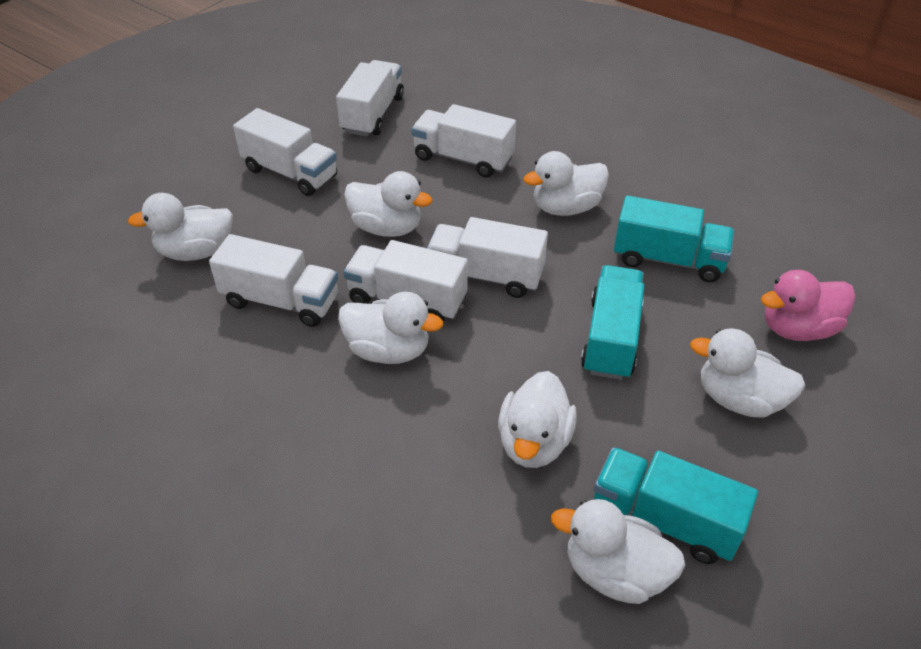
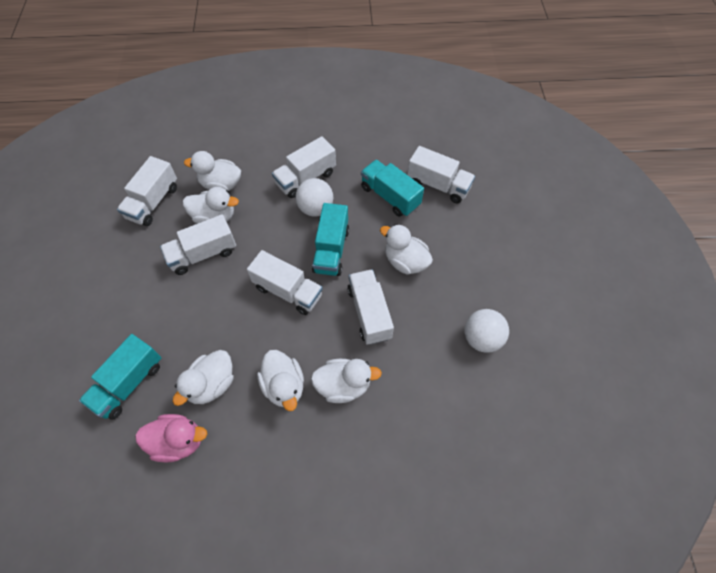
white ball: 0 -> 2
white duck: 7 -> 6

